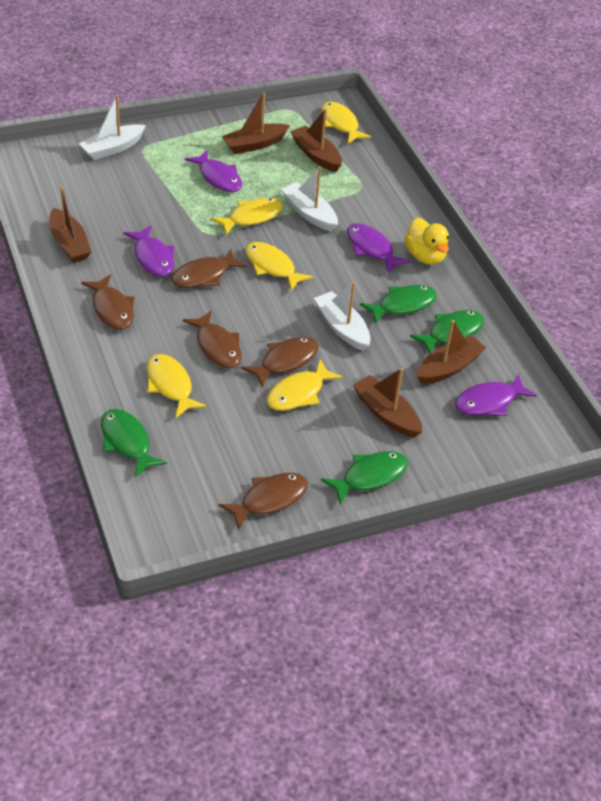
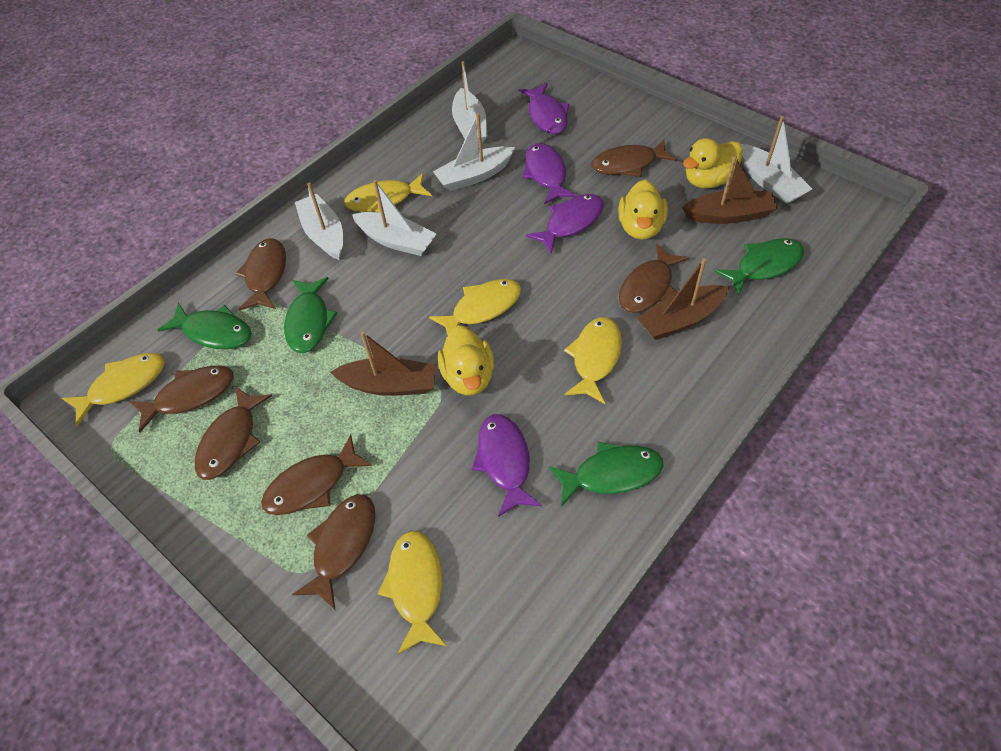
brown boat: 5 -> 3
brown fish: 5 -> 7
white boat: 3 -> 5
yellow duck: 1 -> 3

